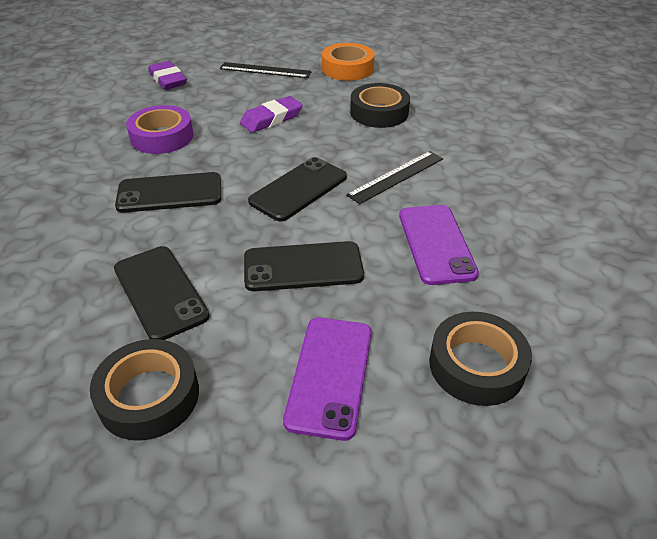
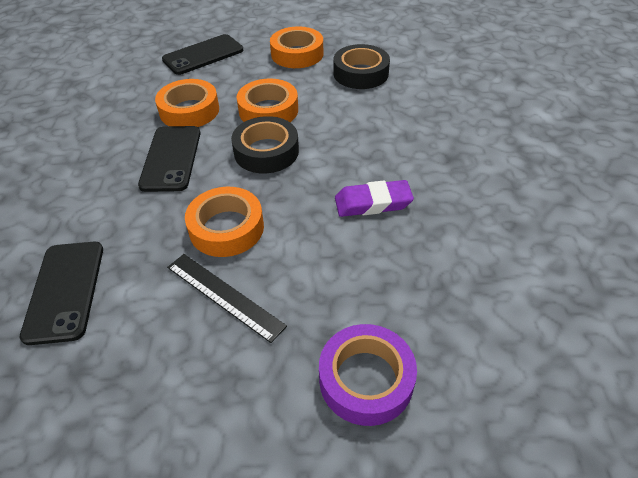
black phone: 4 -> 3
black ruler: 2 -> 1
black tape: 3 -> 2
orange tape: 1 -> 4
purple eraser: 2 -> 1
purple phone: 2 -> 0

